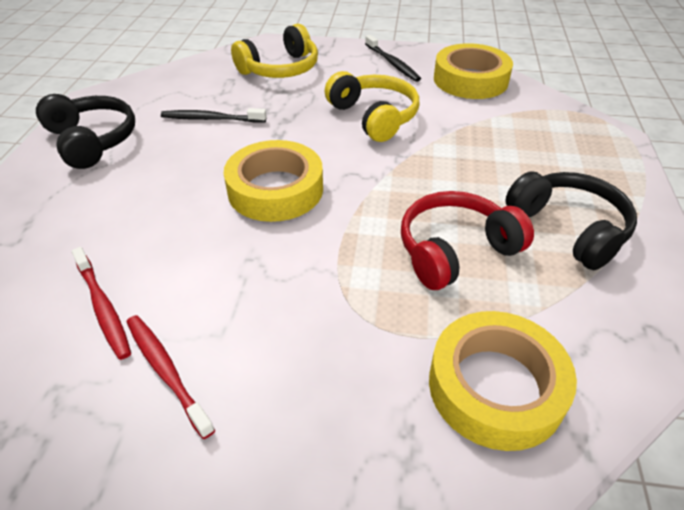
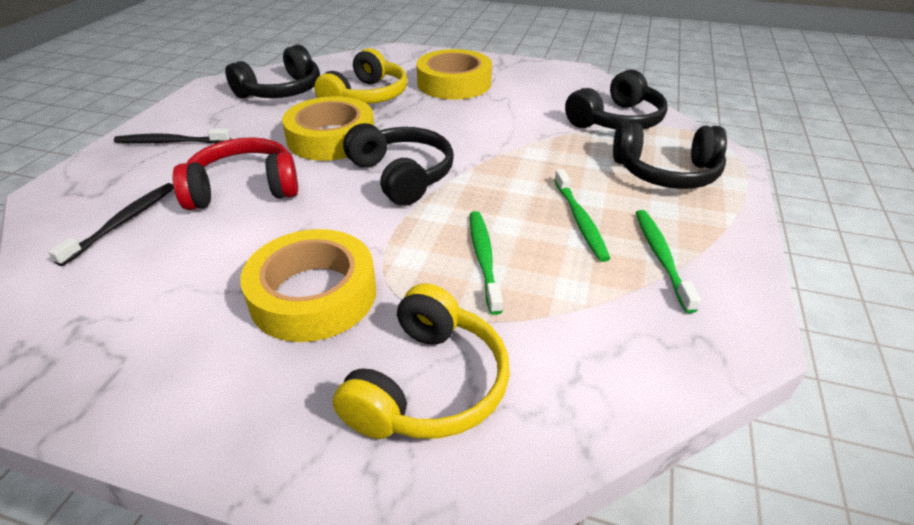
black headphones: 2 -> 4
green toothbrush: 0 -> 3
red toothbrush: 2 -> 0

